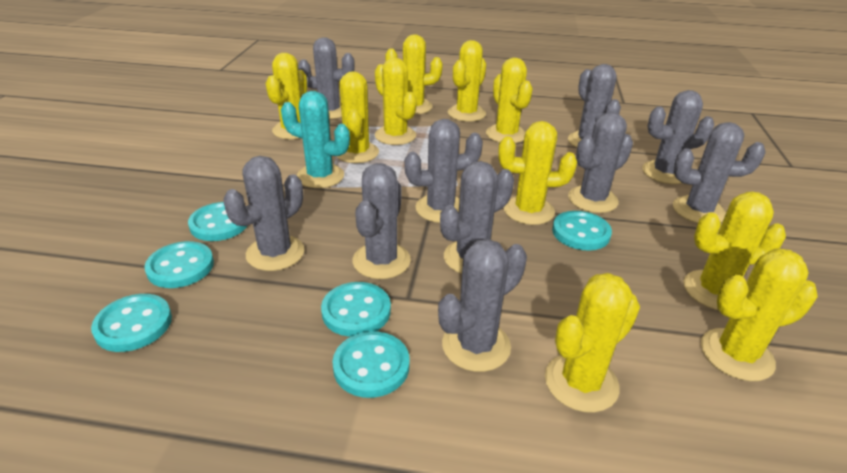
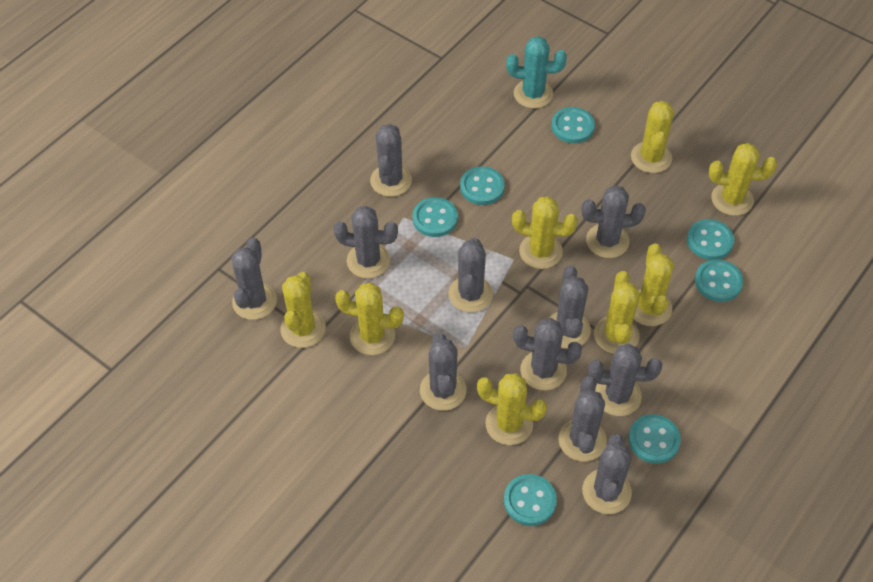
grey cactus: 10 -> 11
turquoise button: 6 -> 7
yellow cactus: 10 -> 8

